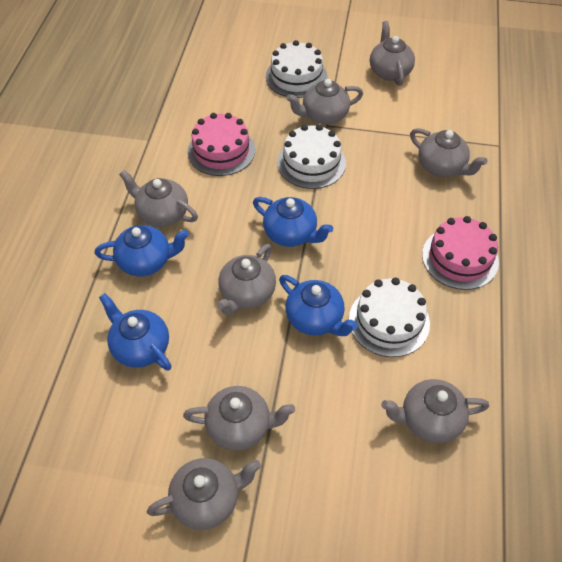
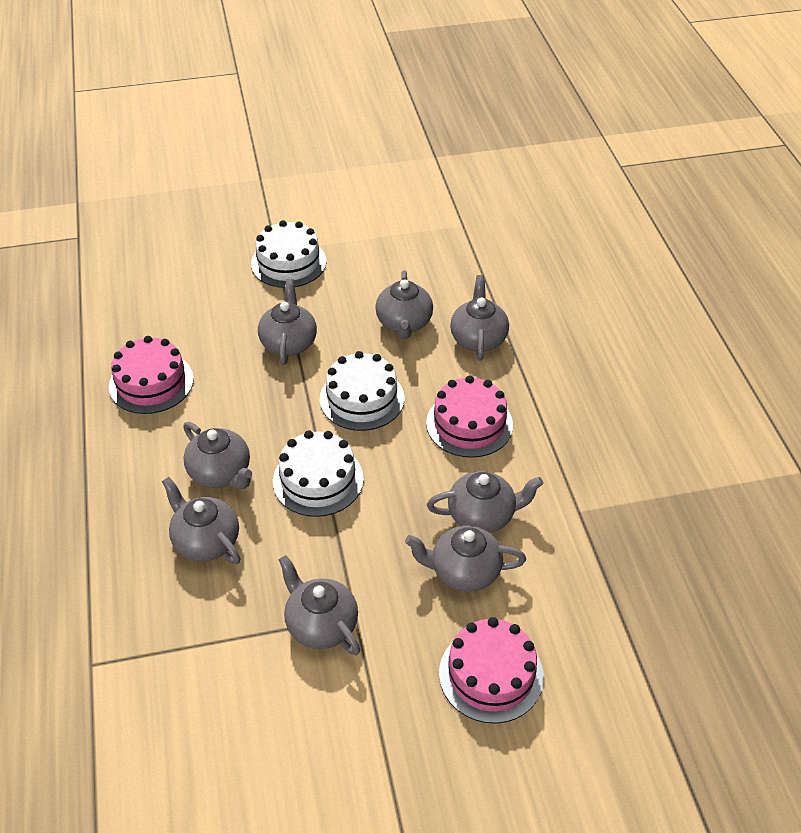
blue teapot: 4 -> 0
pink cake: 2 -> 3

